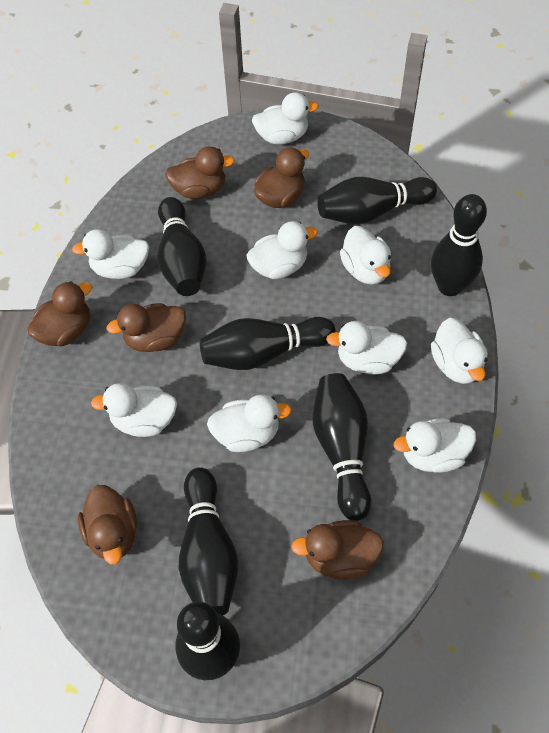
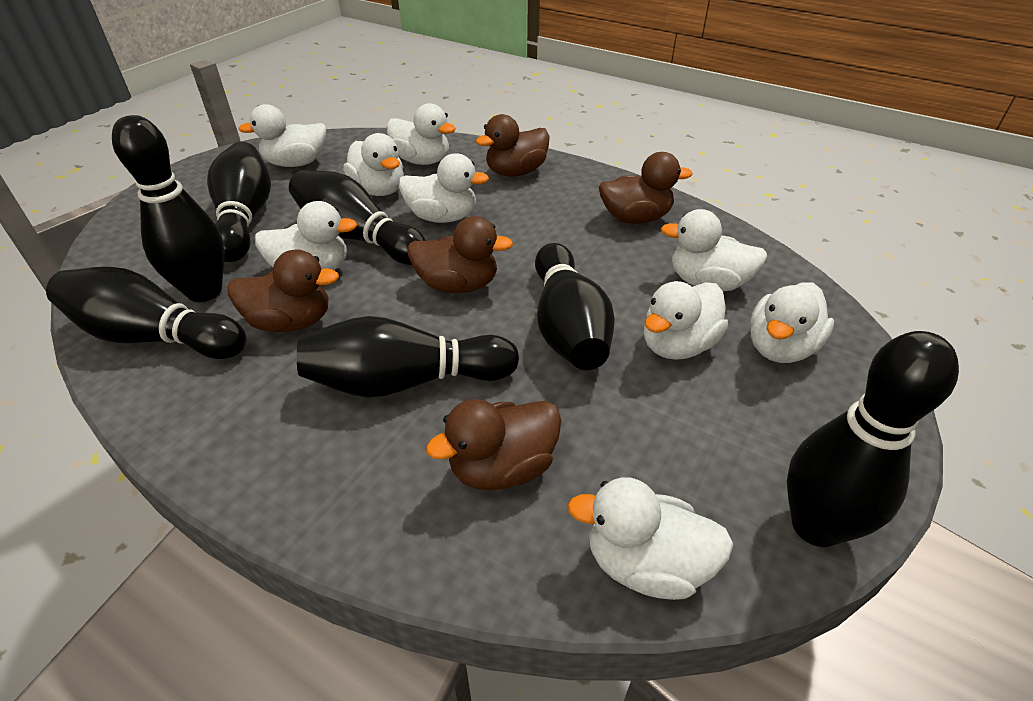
brown duck: 6 -> 5

